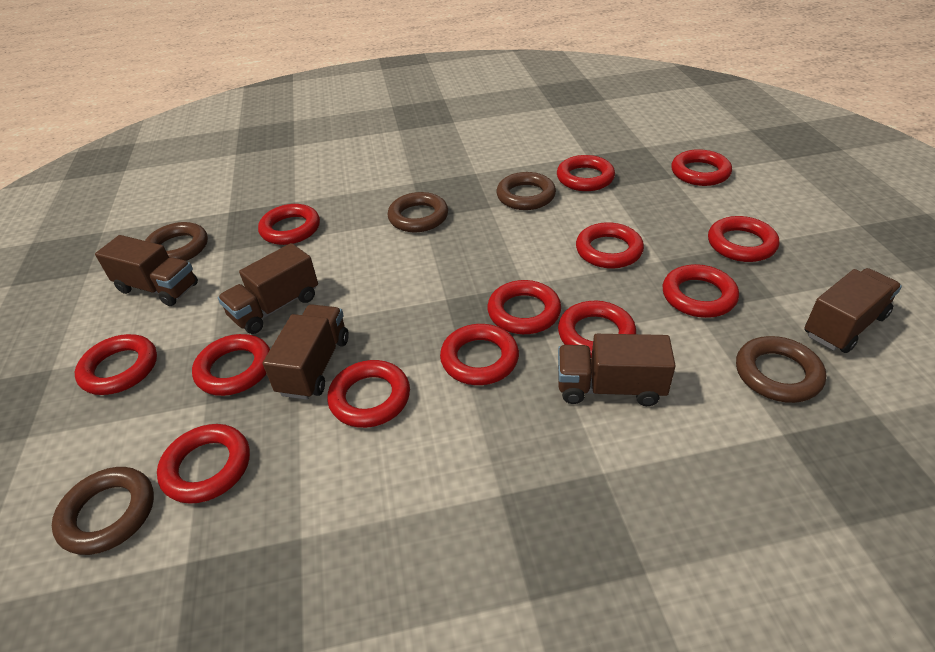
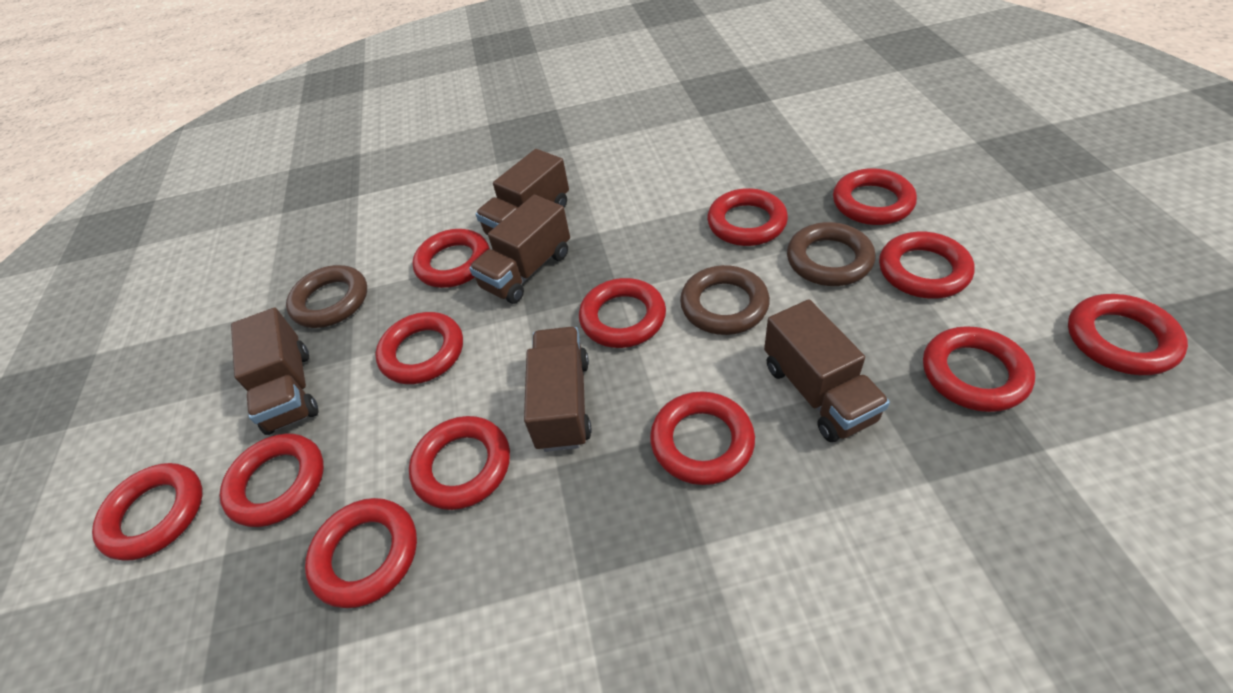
brown ring: 5 -> 3

